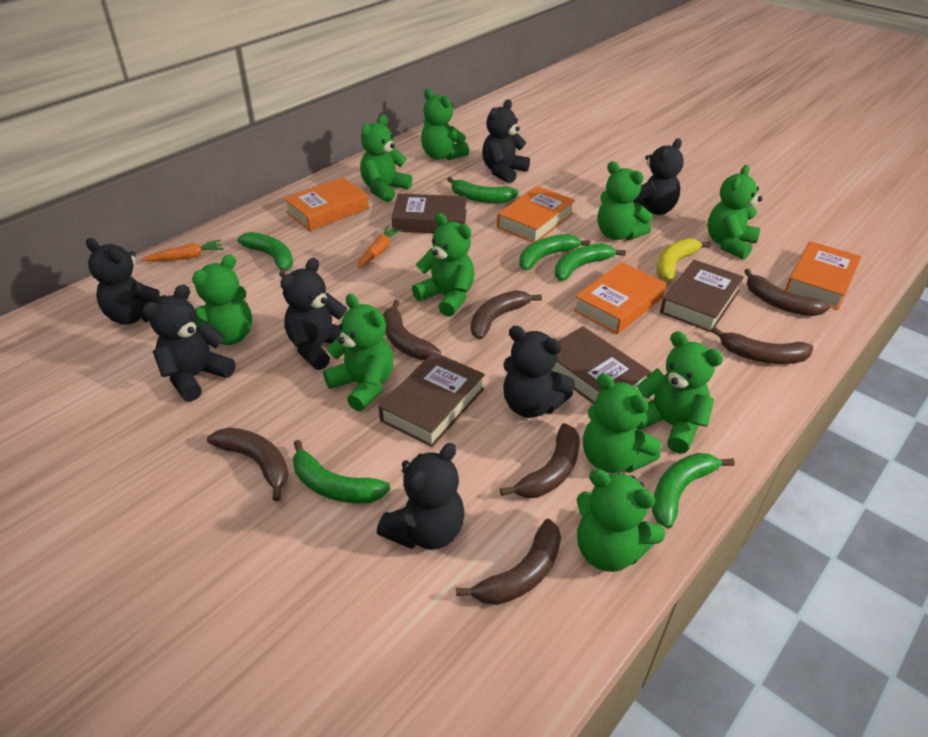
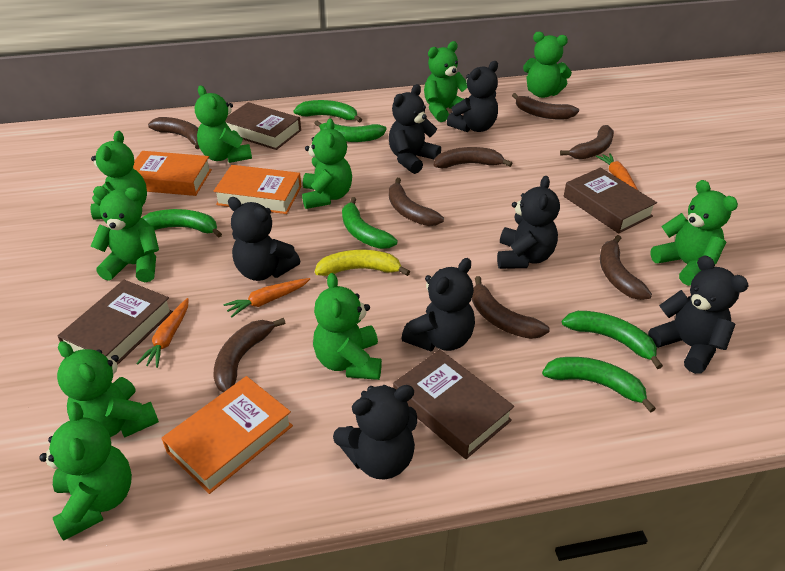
brown banana: 7 -> 8
orange book: 4 -> 3
orange carrot: 2 -> 3

